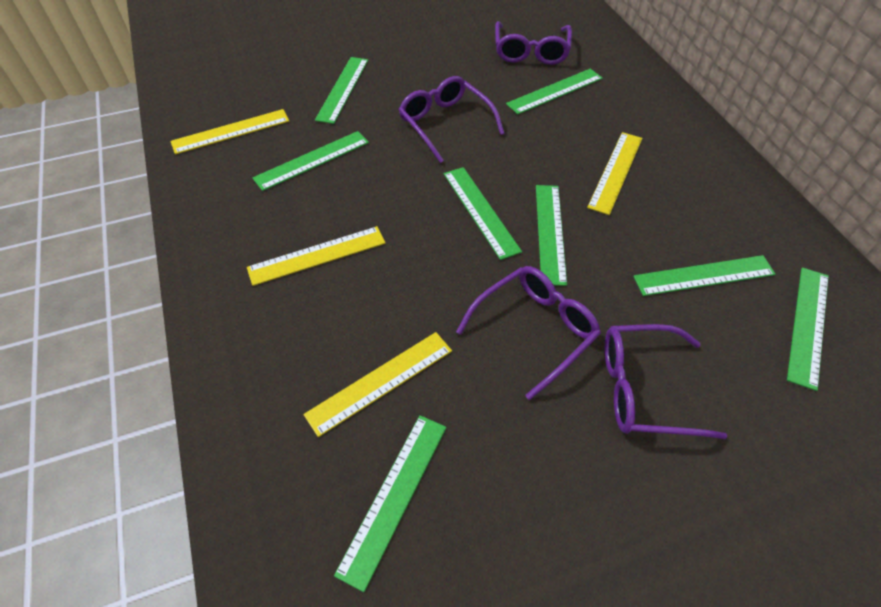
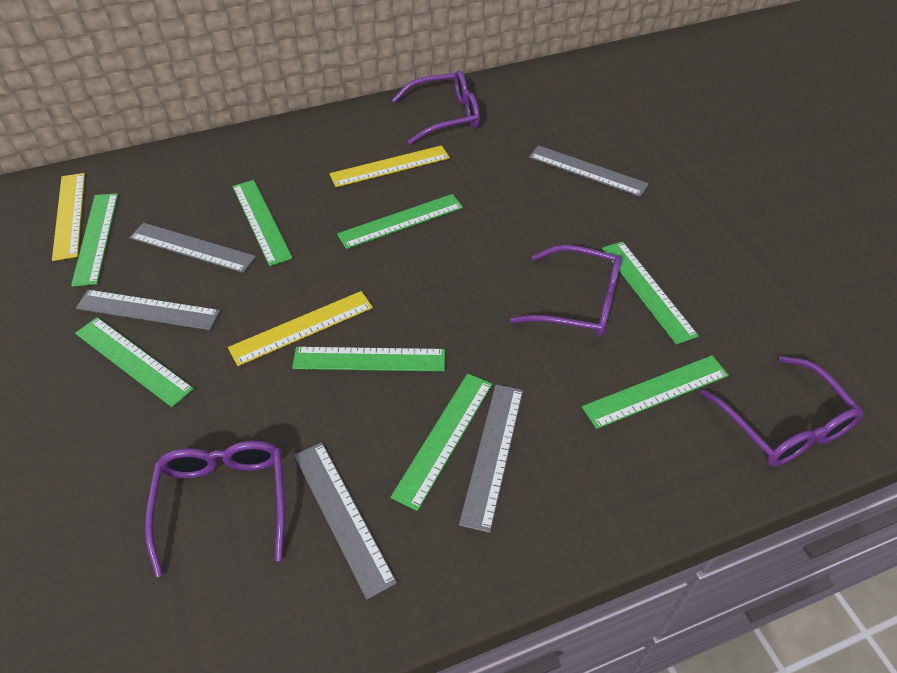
grey ruler: 0 -> 5
yellow ruler: 4 -> 3

